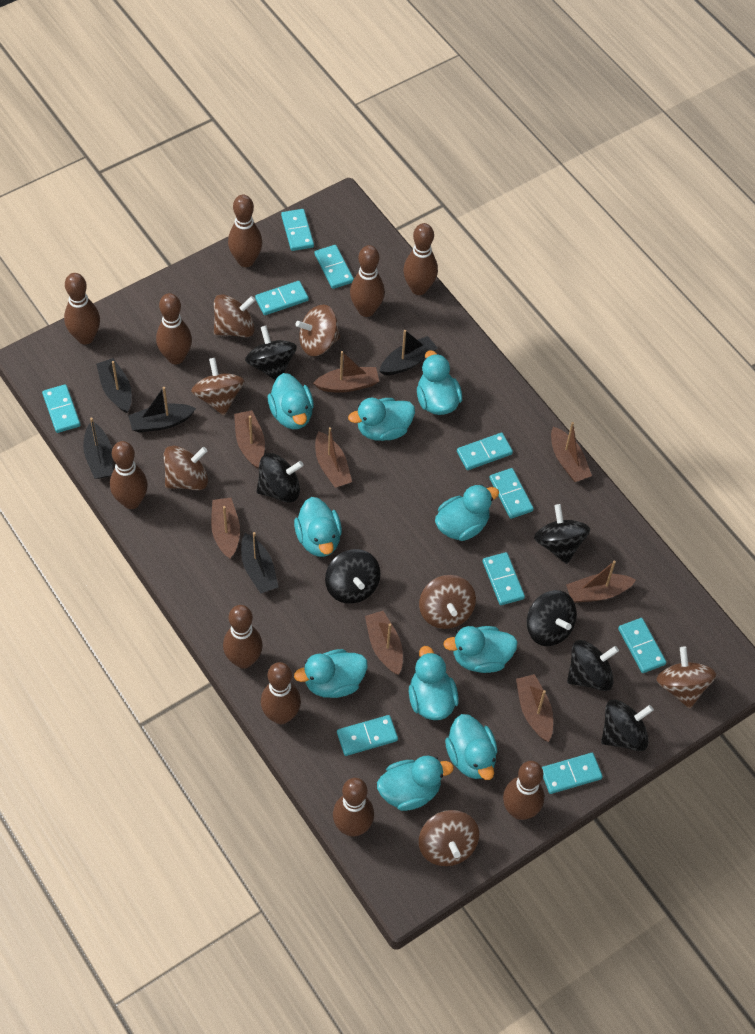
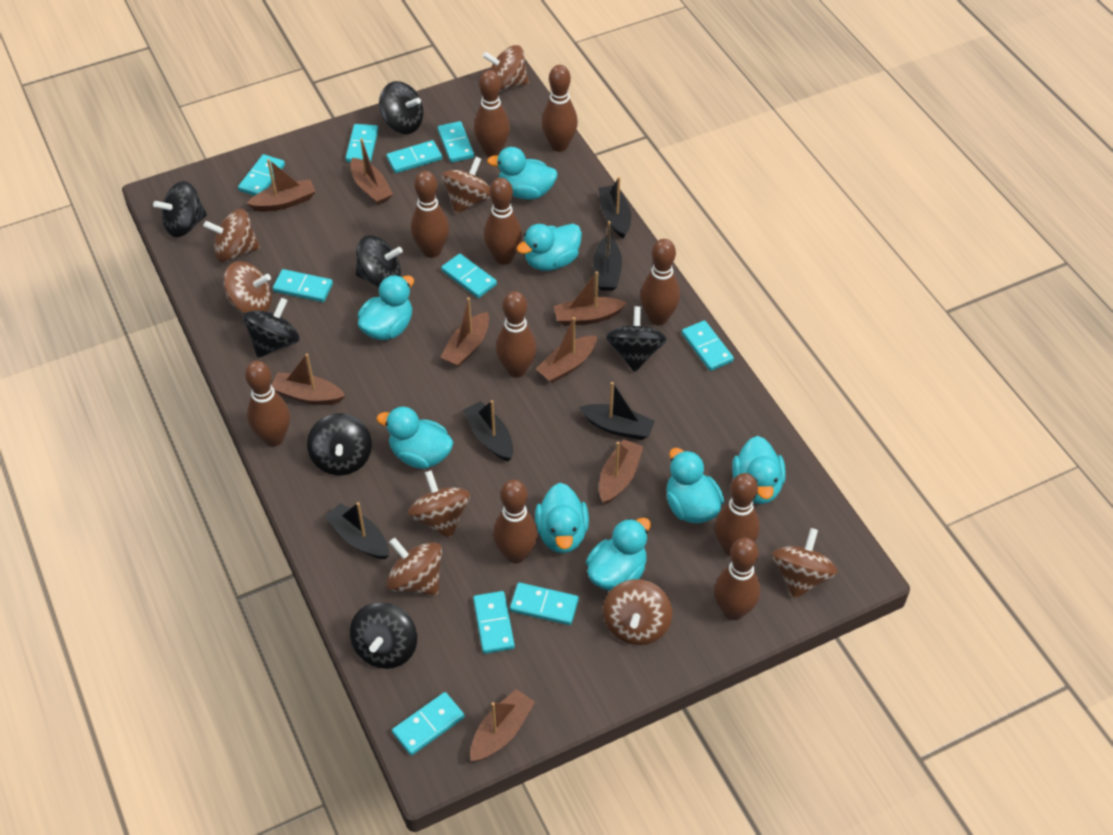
brown spinning top: 7 -> 8
turquoise duck: 10 -> 8

